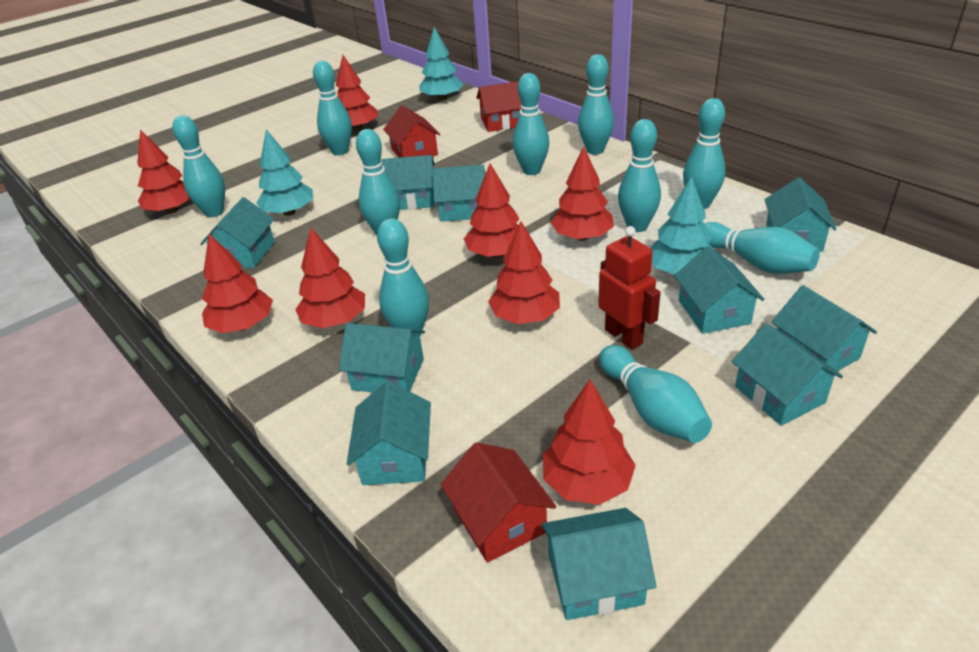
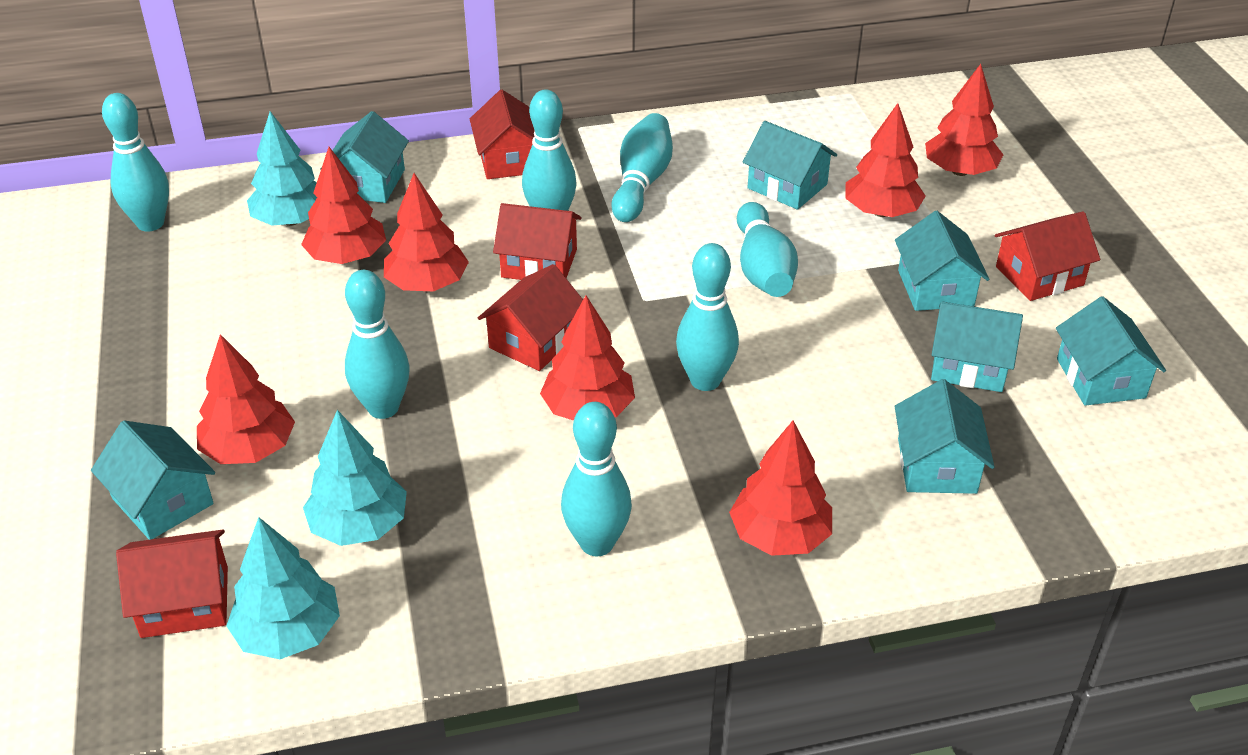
red house: 3 -> 5
red robot: 1 -> 0
red tree: 8 -> 7
turquoise bowling pin: 10 -> 7
turquoise house: 10 -> 7

